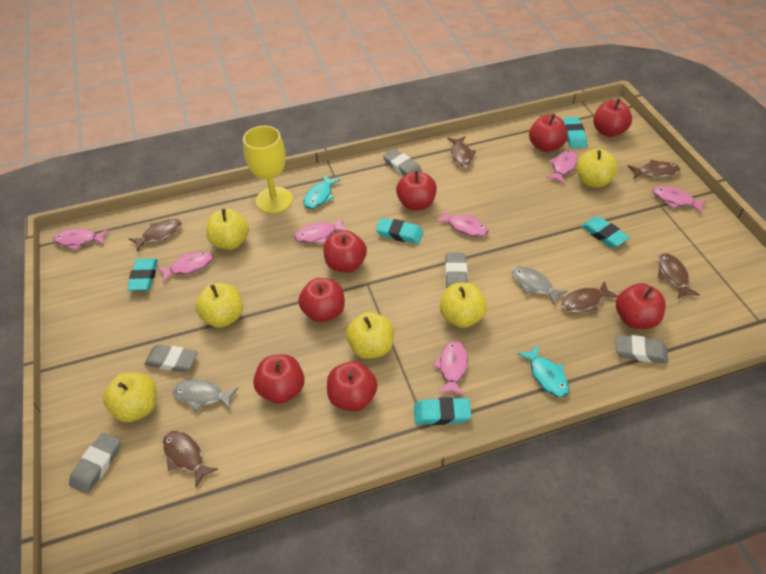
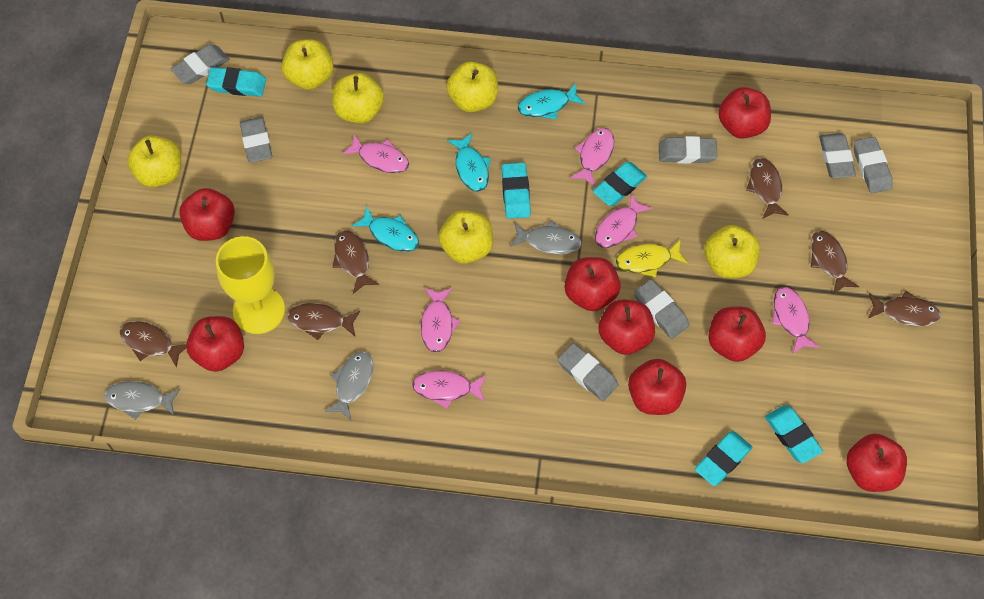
grey eraser: 5 -> 7
grey fish: 2 -> 3
pink fish: 7 -> 6
turquoise fish: 2 -> 3
yellow fish: 0 -> 1

